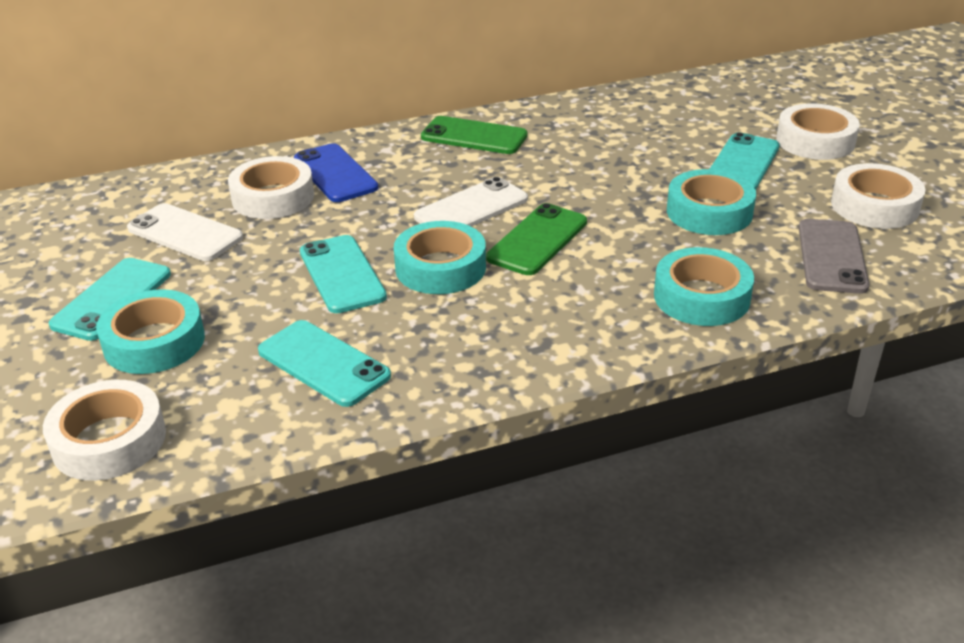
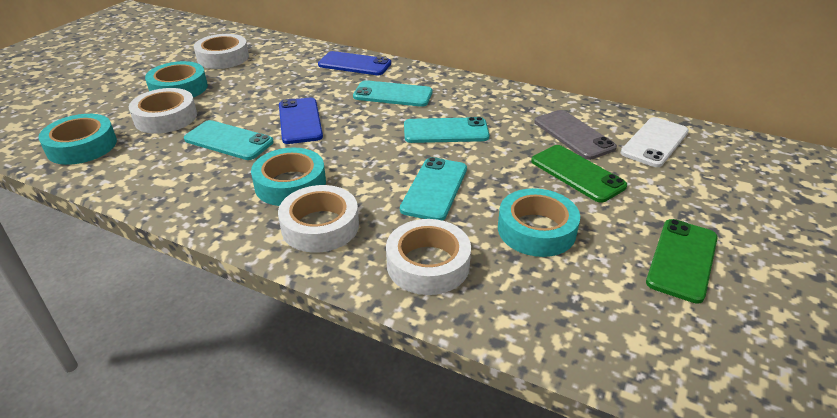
blue phone: 1 -> 2
white phone: 2 -> 1

